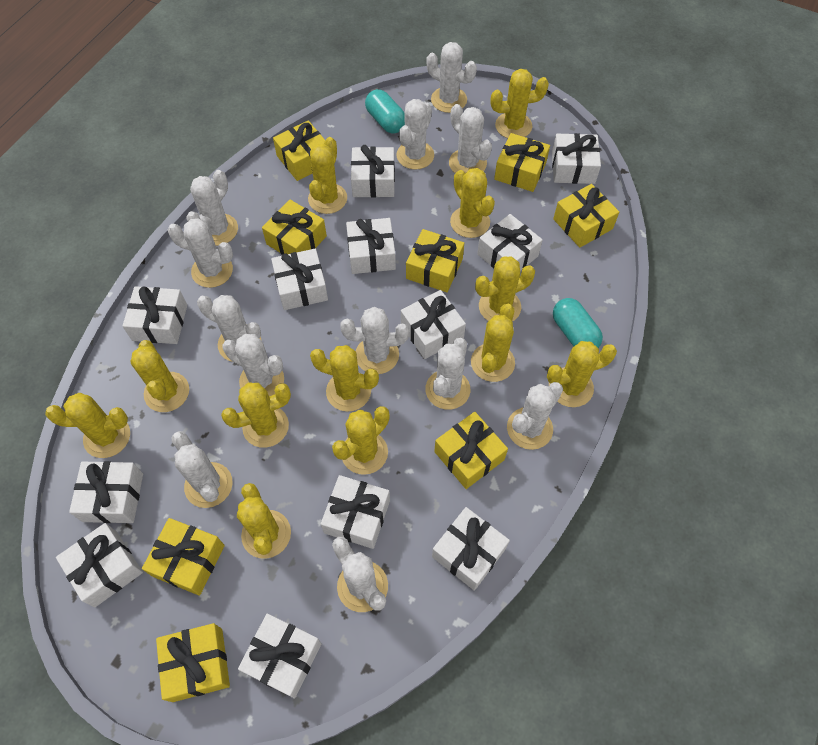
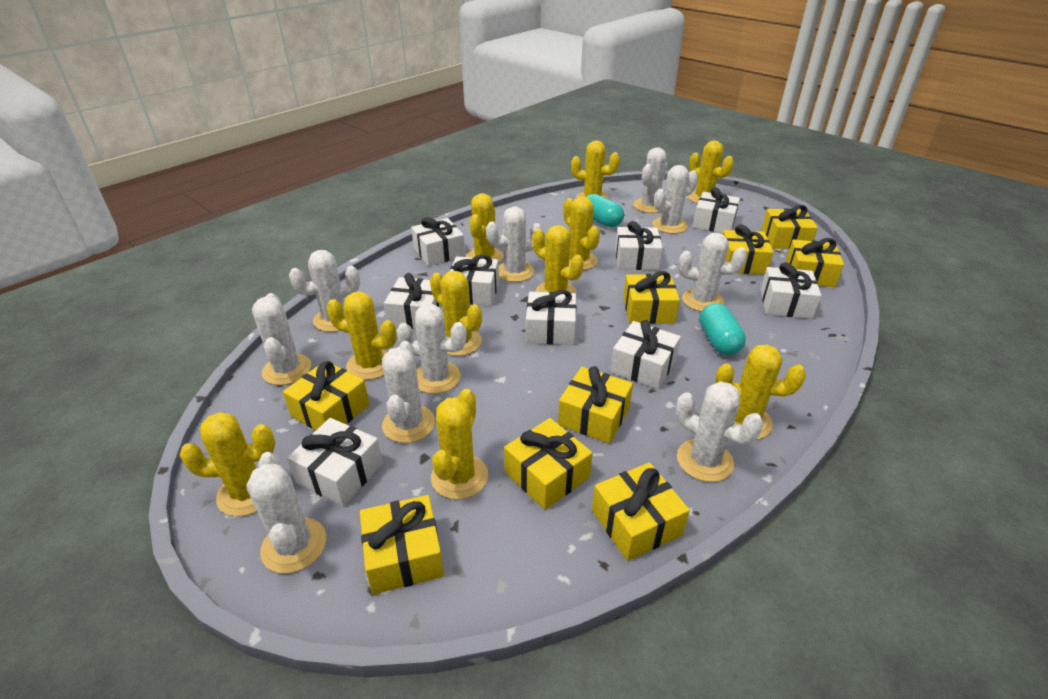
white cactus: 12 -> 10
white gift: 12 -> 9
yellow cactus: 12 -> 10
yellow gift: 8 -> 9

